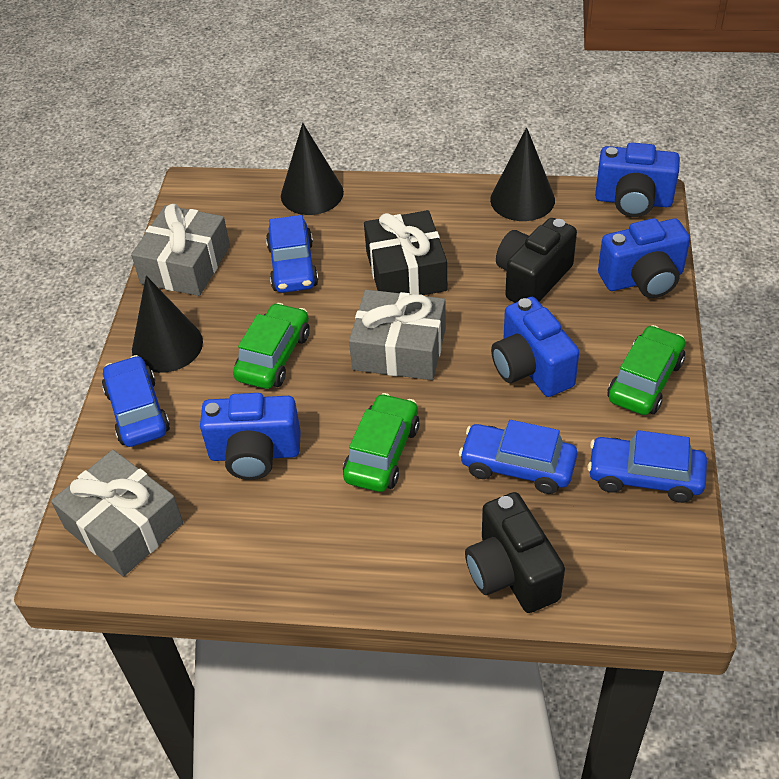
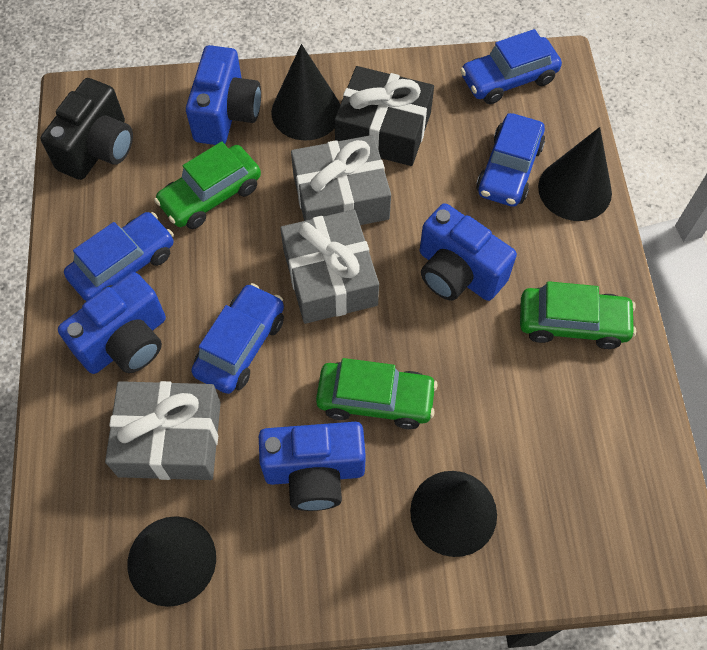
black camera: 2 -> 1
black cone: 3 -> 4

